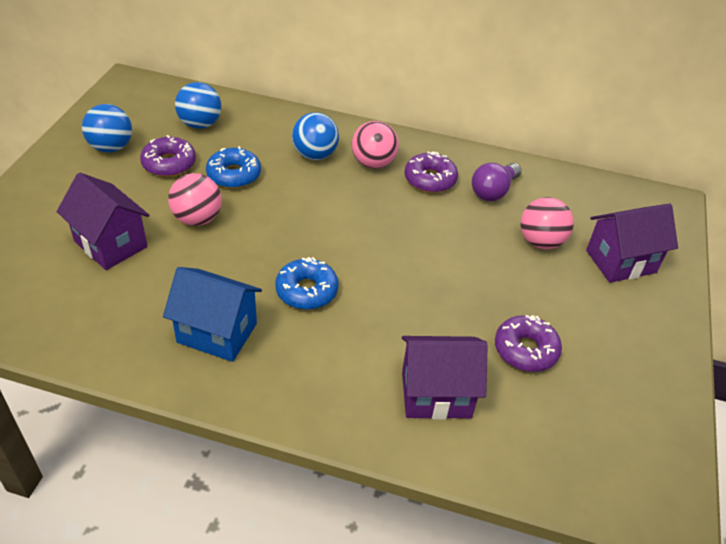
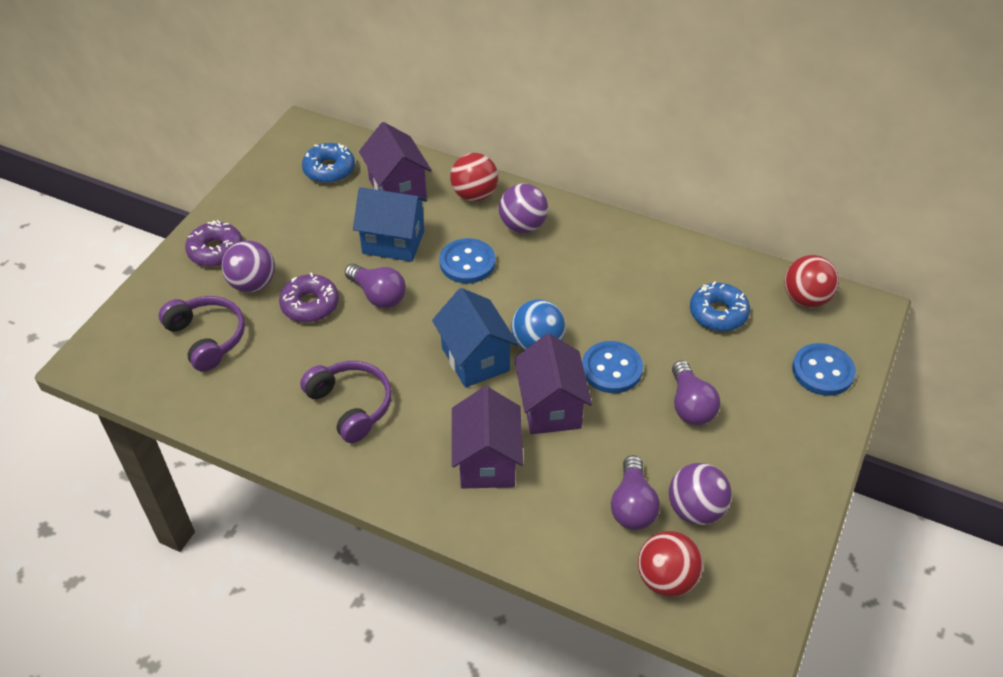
blue ball: 3 -> 1
blue button: 0 -> 3
blue house: 1 -> 2
pink ball: 3 -> 0
purple ball: 0 -> 3
purple donut: 3 -> 2
purple headphones: 0 -> 2
purple light bulb: 1 -> 3
red ball: 0 -> 3

